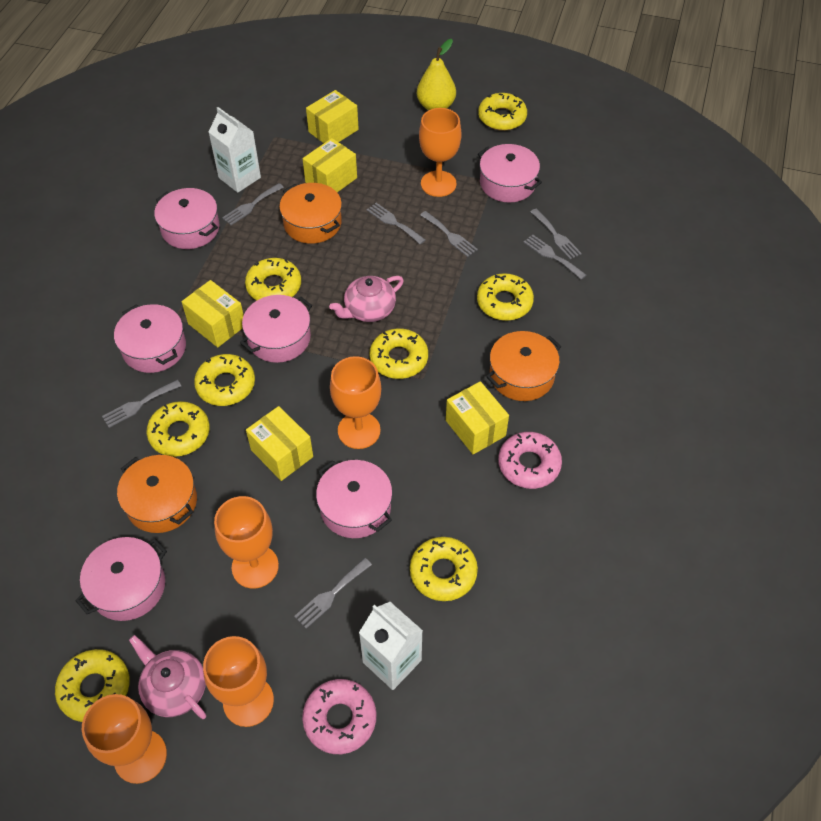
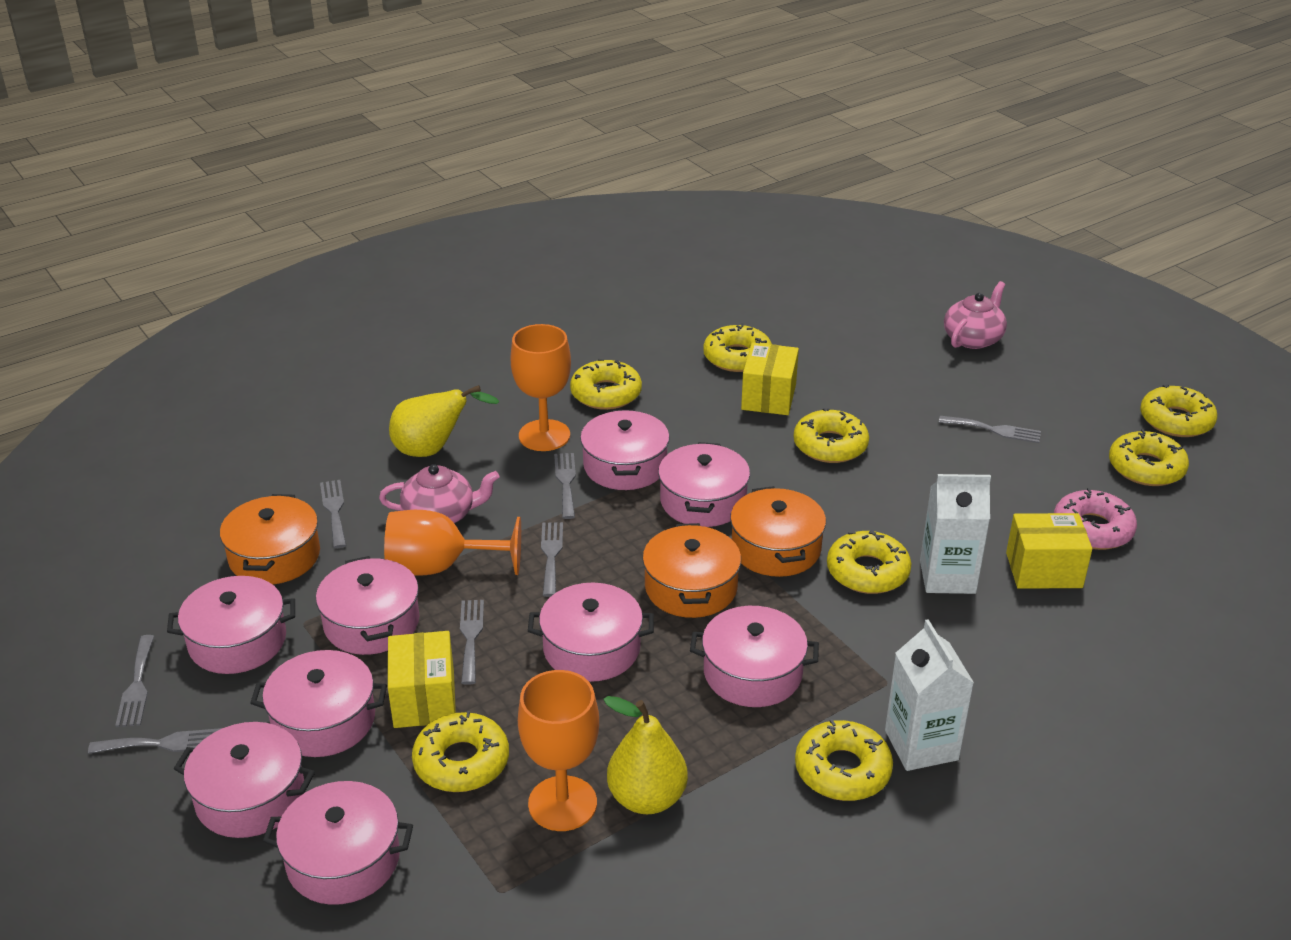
orange goblet: 5 -> 3
pink donut: 2 -> 1
pink pot: 6 -> 9
yellow box: 5 -> 3
yellow pear: 1 -> 2

